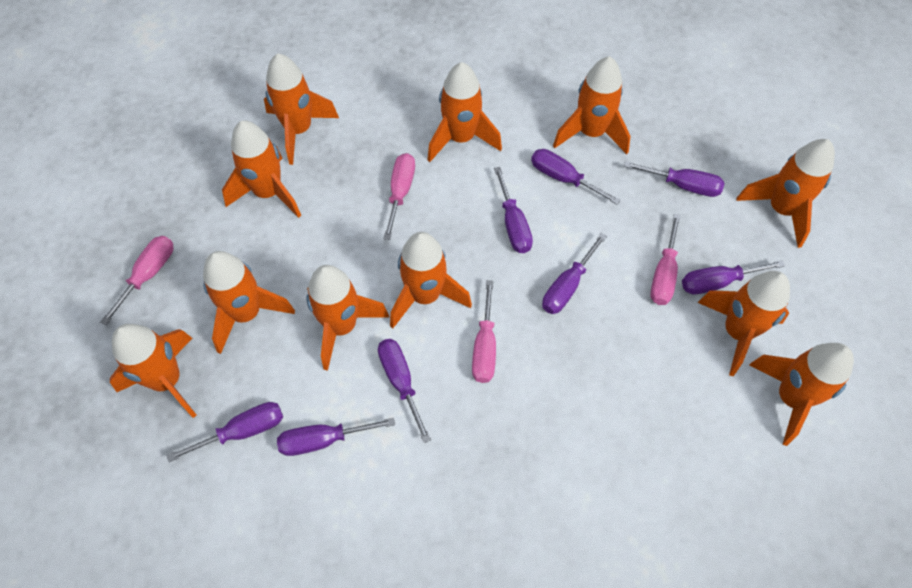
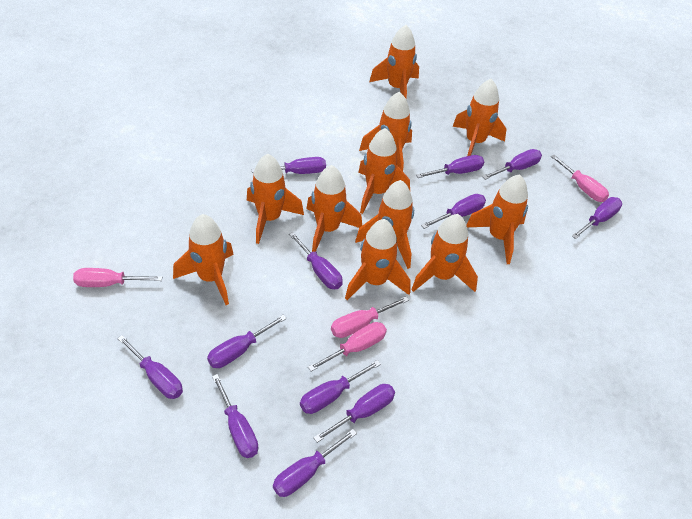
purple screwdriver: 8 -> 12

